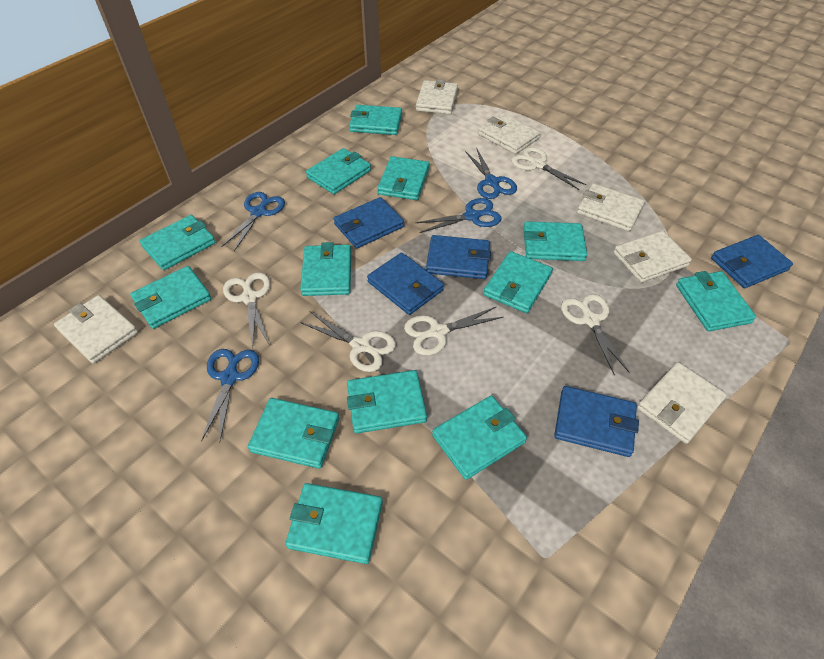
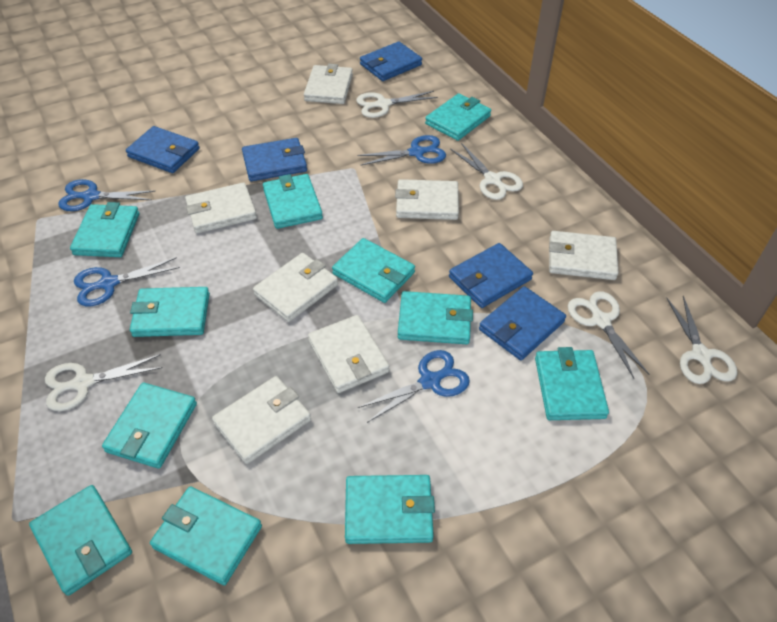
turquoise wallet: 13 -> 11
white wallet: 6 -> 7

